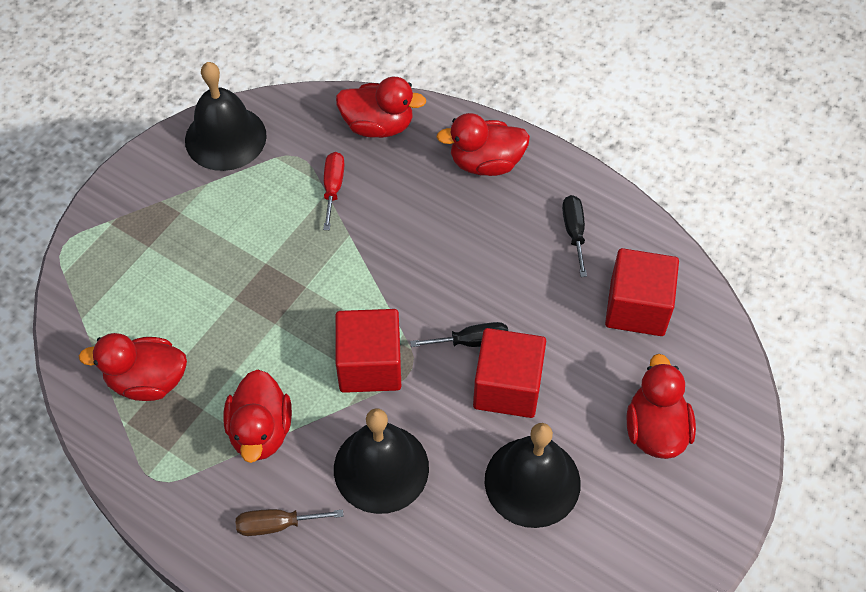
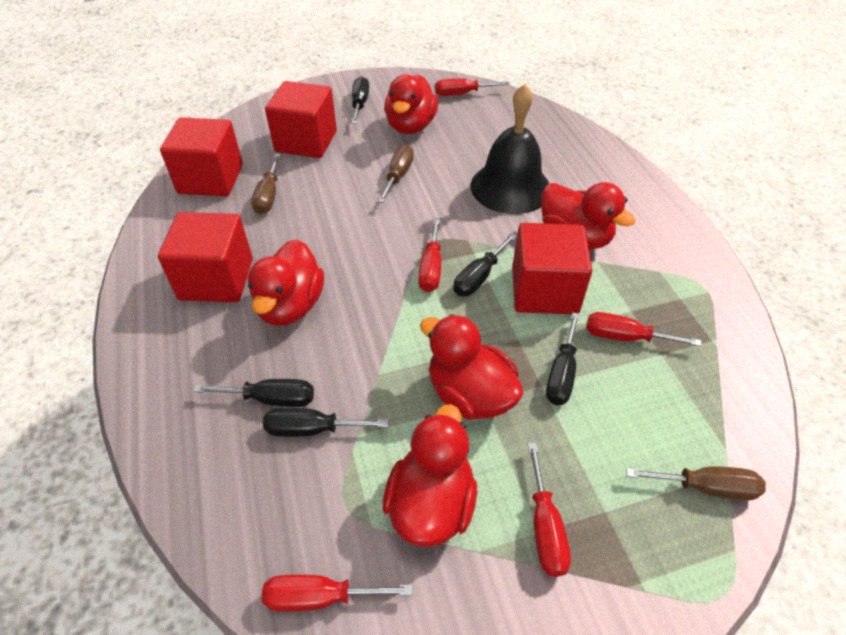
black bell: 3 -> 1
black screwdriver: 2 -> 5
brown screwdriver: 1 -> 3
red cube: 3 -> 4
red screwdriver: 1 -> 5

